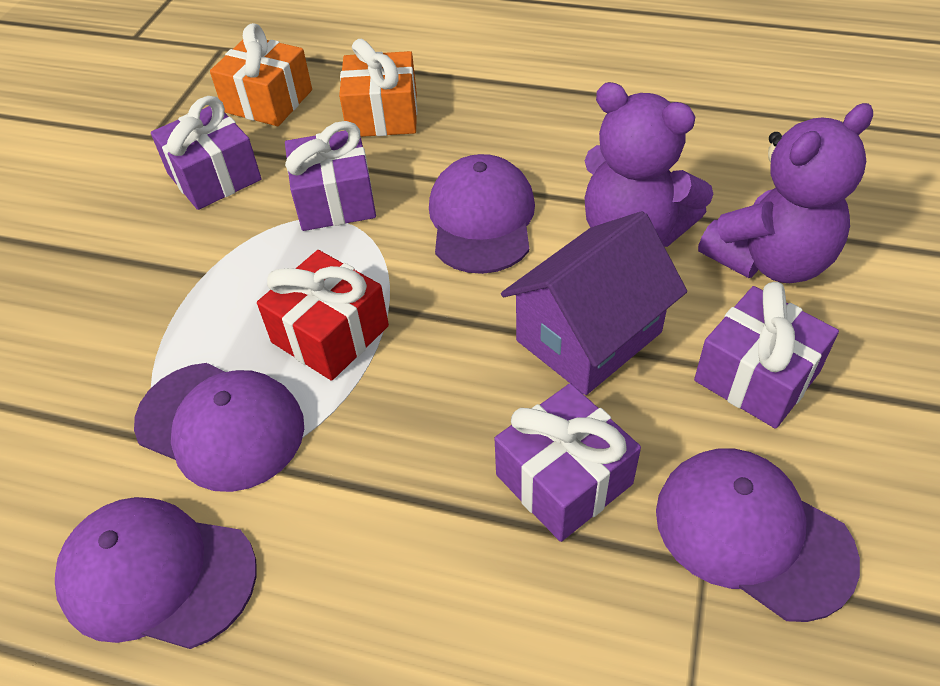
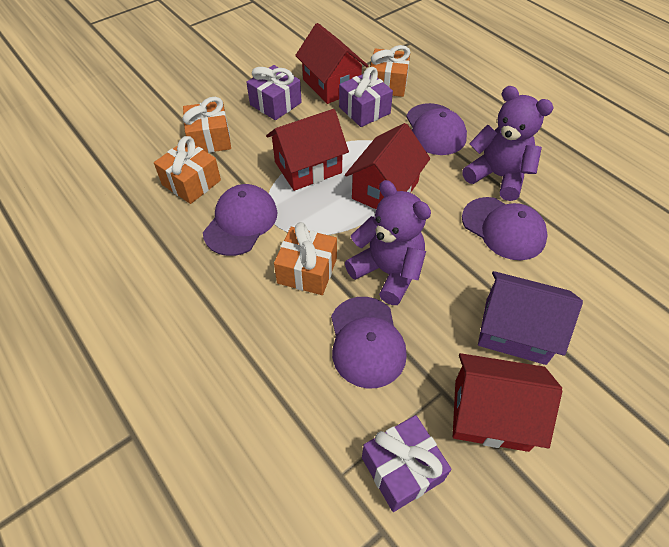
orange gift: 2 -> 4
purple gift: 4 -> 3
red gift: 1 -> 0
red house: 0 -> 4

